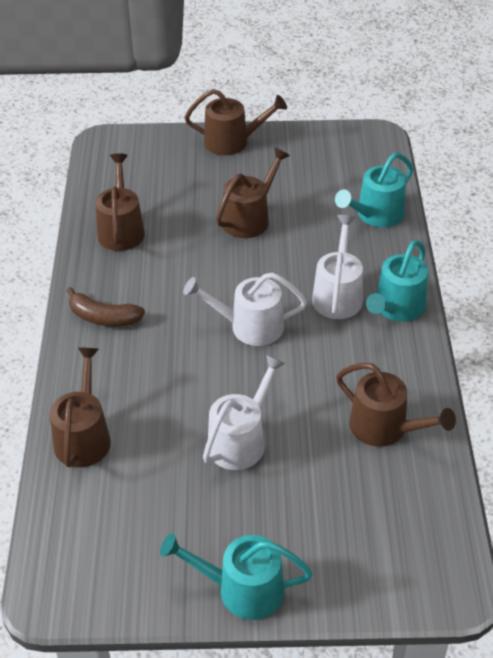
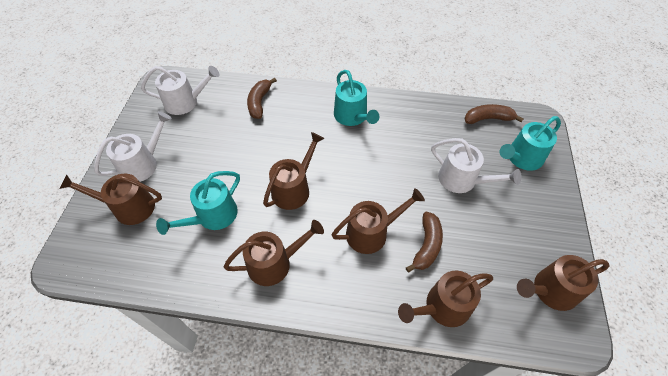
brown banana: 1 -> 3
brown watering can: 5 -> 6

